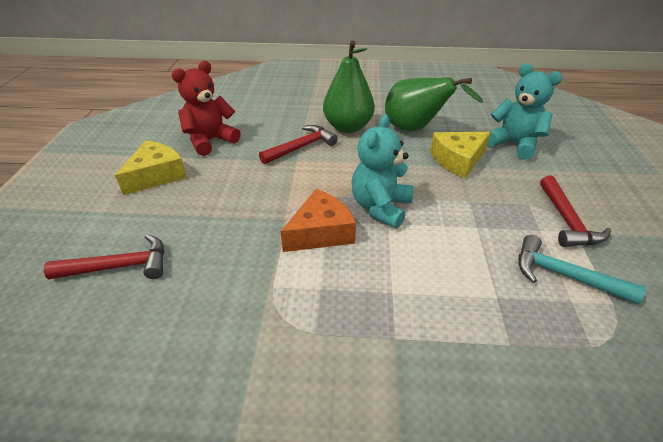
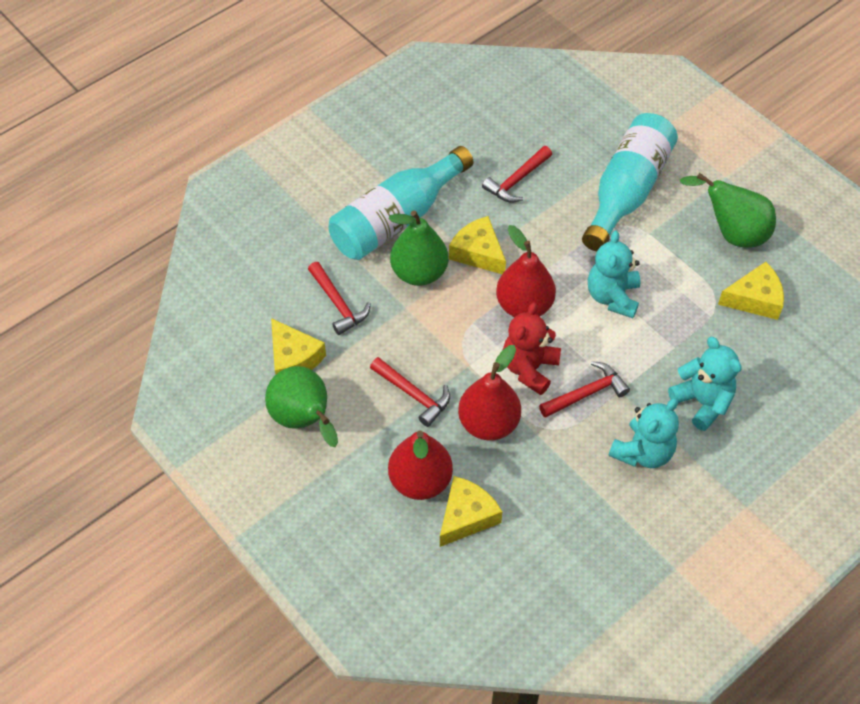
green pear: 2 -> 3
orange cheese: 1 -> 0
red hammer: 3 -> 4
red pear: 0 -> 3
turquoise bottle: 0 -> 2
turquoise hammer: 1 -> 0
turquoise teddy bear: 2 -> 3
yellow cheese: 2 -> 4

